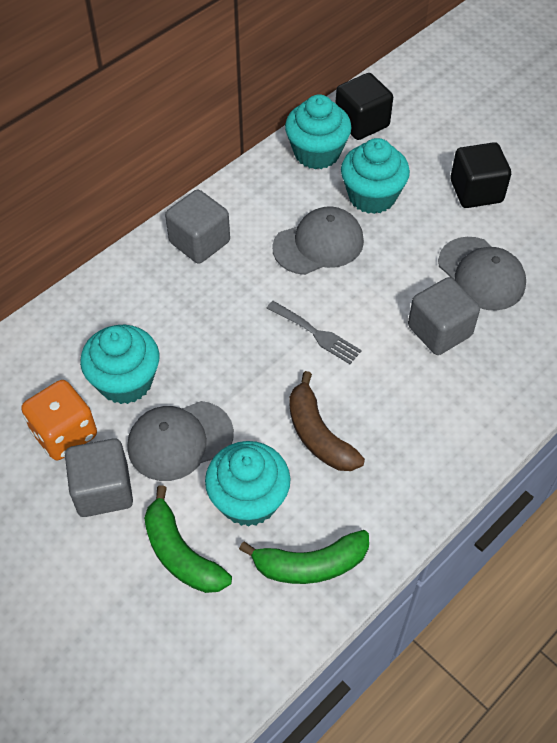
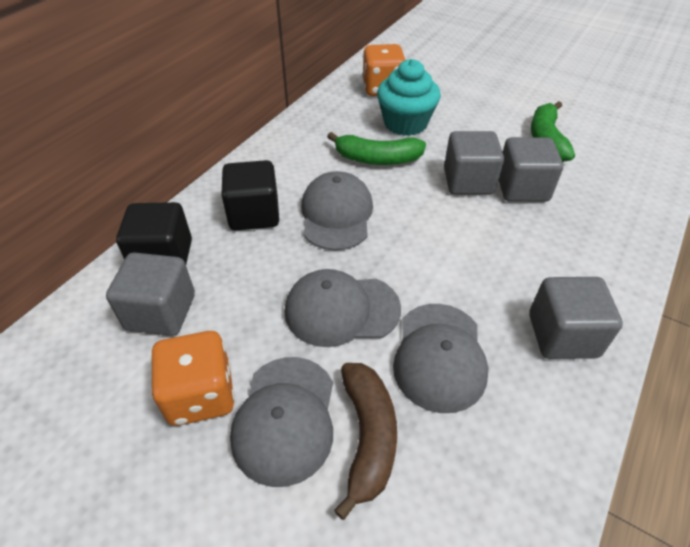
grey cap: 3 -> 4
grey cube: 3 -> 4
grey fork: 1 -> 0
orange dice: 1 -> 2
turquoise cupcake: 4 -> 1

